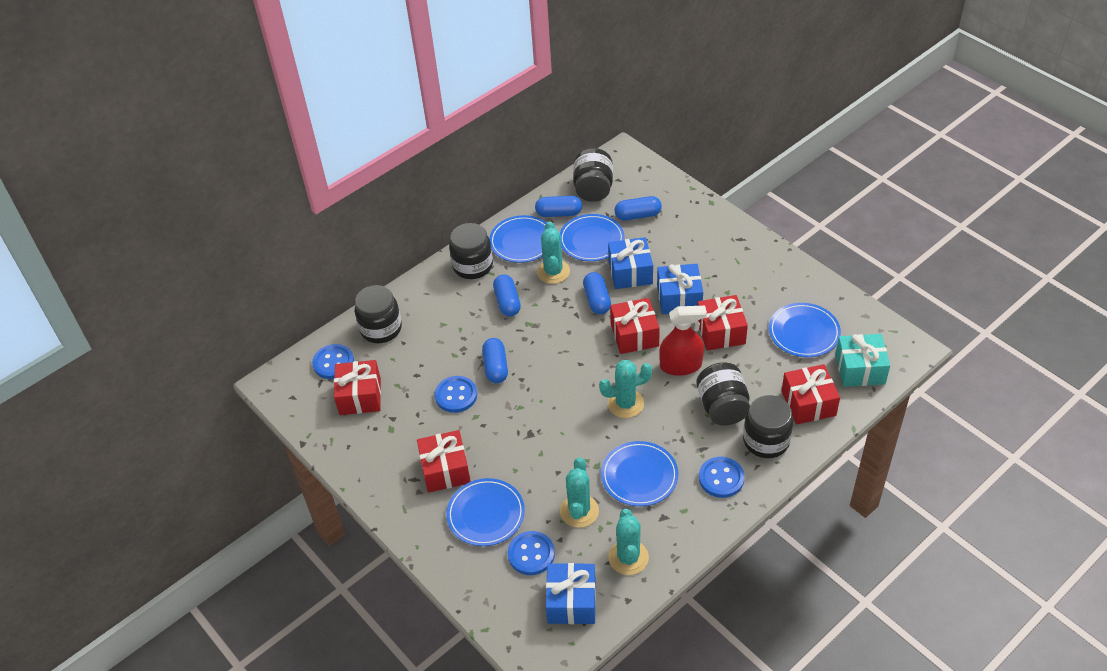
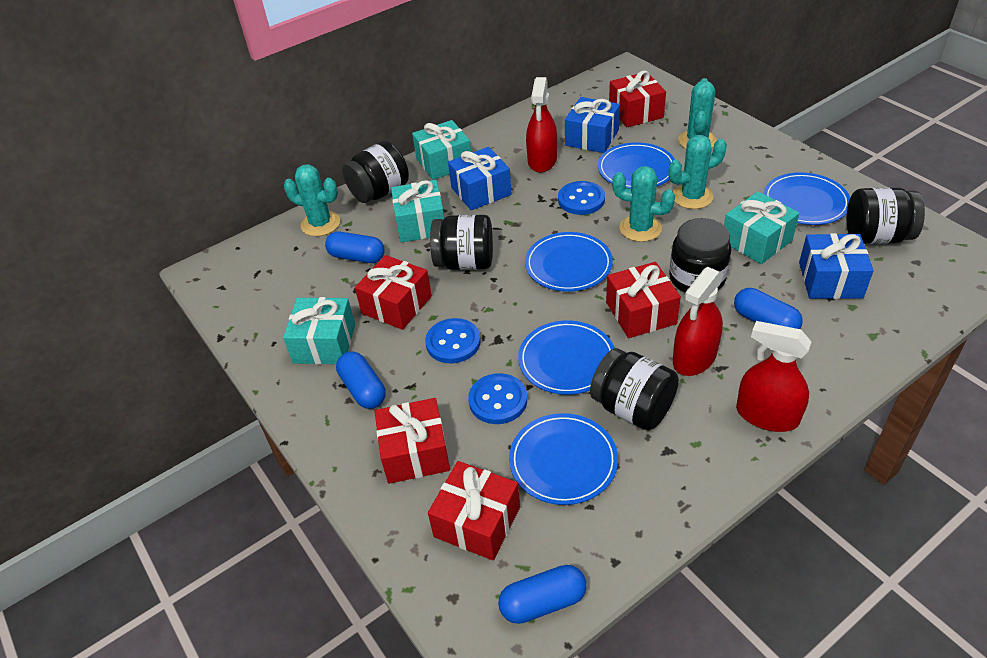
blue button: 4 -> 3
blue capsule: 5 -> 4
red spray bottle: 1 -> 3
turquoise gift: 1 -> 4

